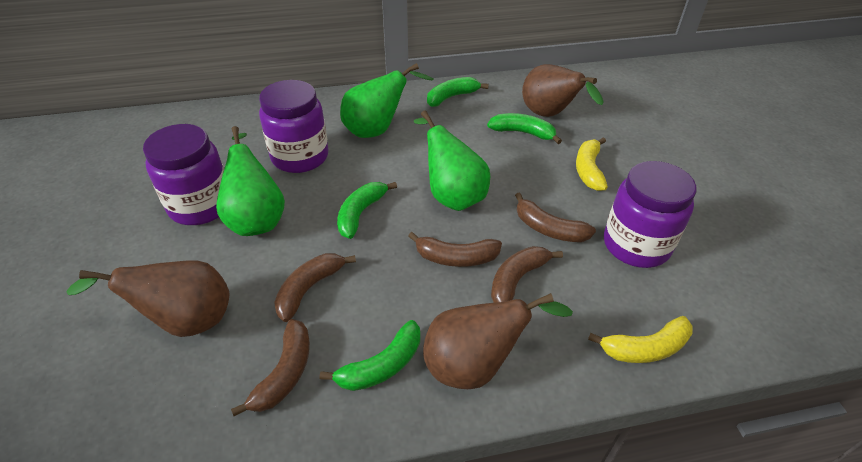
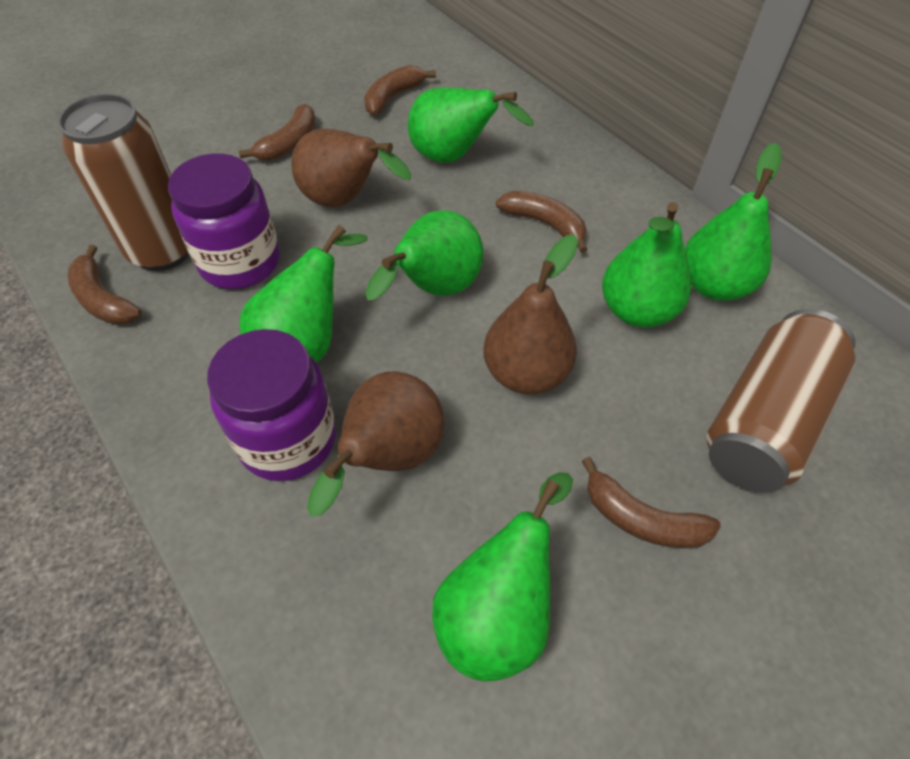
brown can: 0 -> 2
green banana: 4 -> 0
green pear: 3 -> 6
purple jar: 3 -> 2
yellow banana: 2 -> 0

